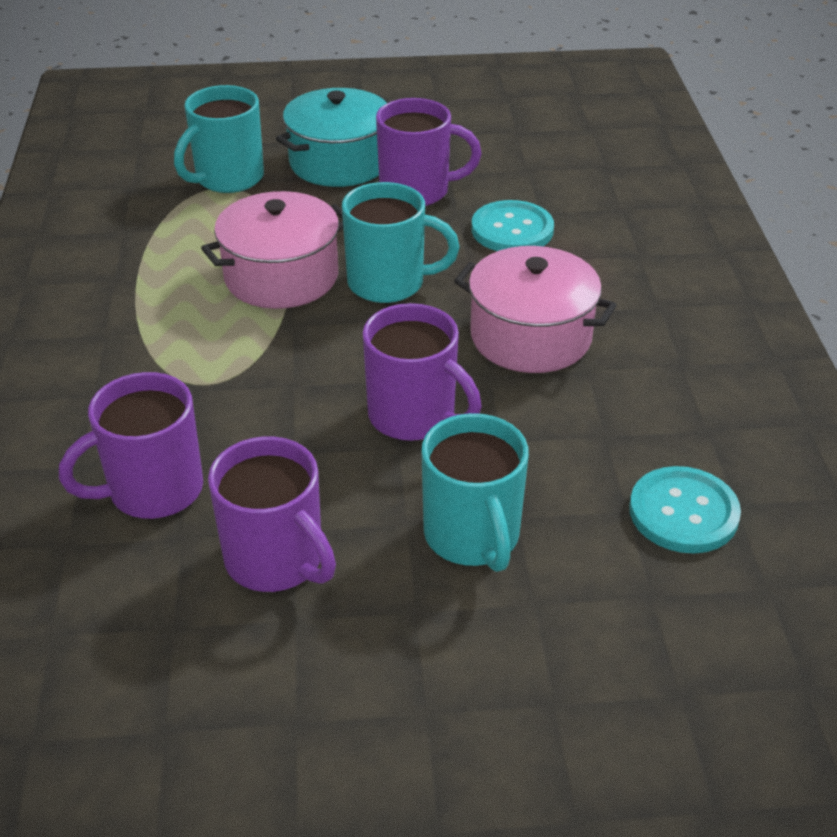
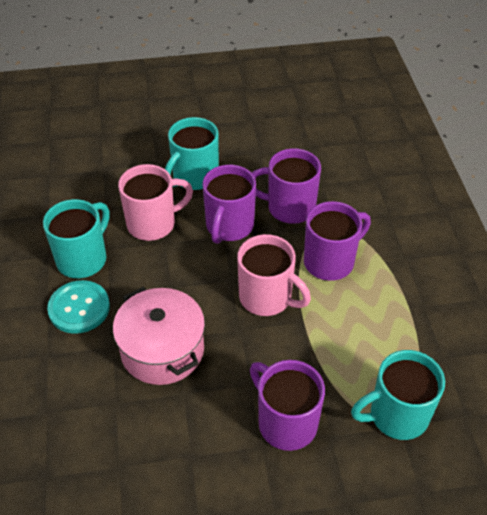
pink mug: 0 -> 2
pink pot: 2 -> 1
turquoise button: 2 -> 1
turquoise pot: 1 -> 0

